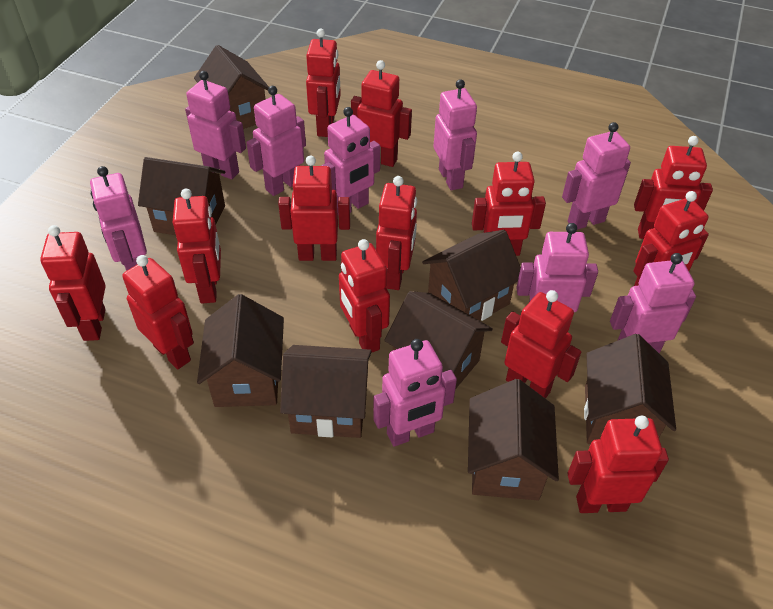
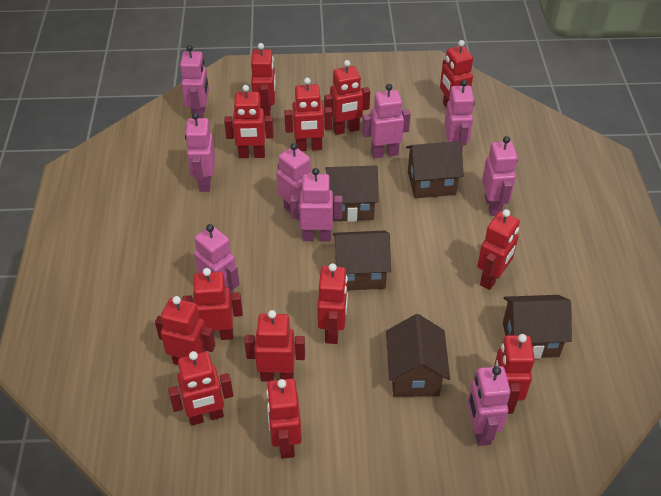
brown house: 8 -> 5

